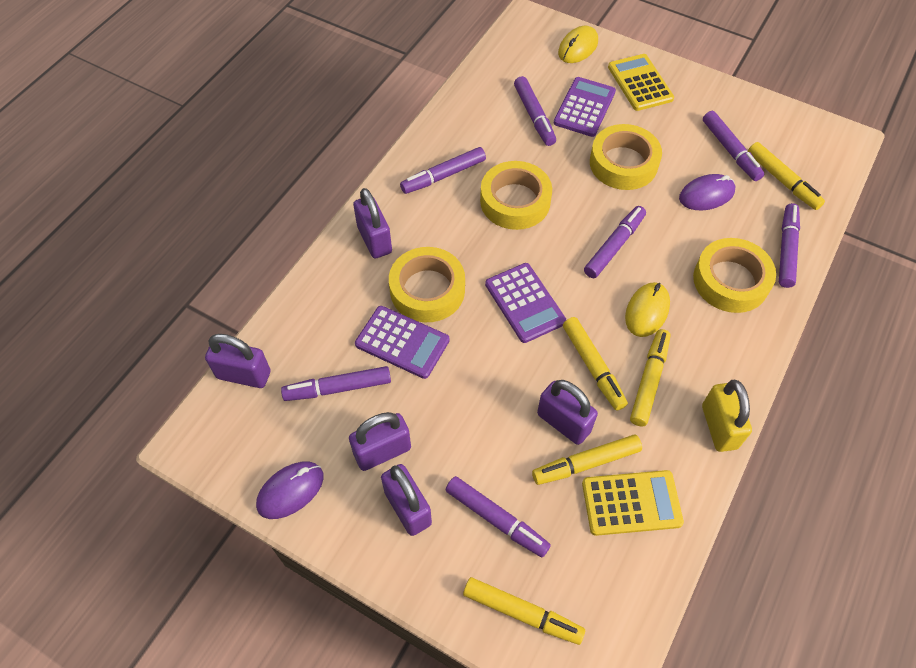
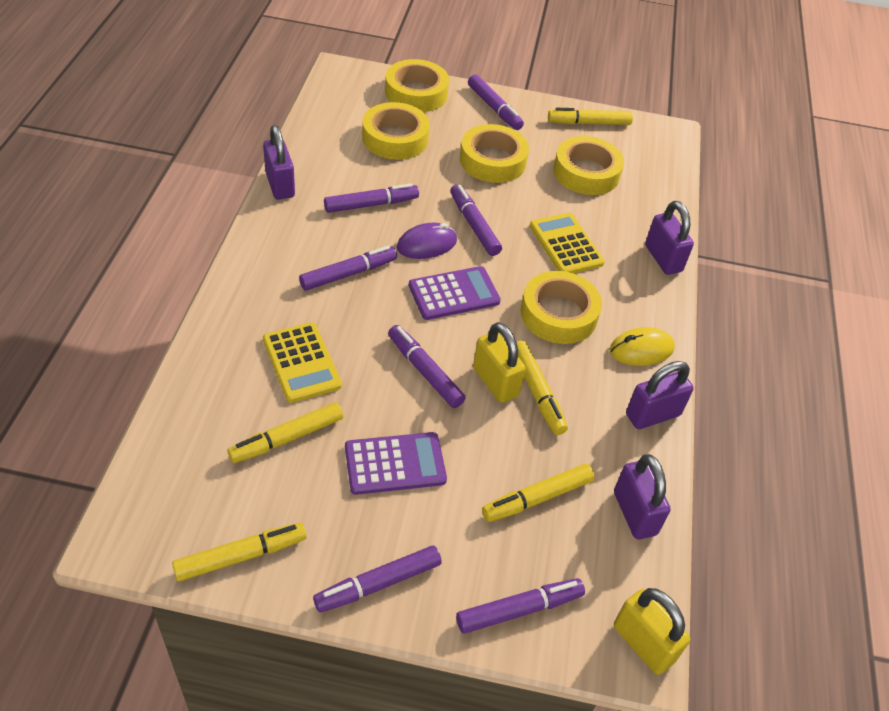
purple calculator: 3 -> 2
purple mouse: 2 -> 1
purple padlock: 5 -> 4
yellow mouse: 2 -> 1
yellow padlock: 1 -> 2
yellow tape: 4 -> 5

